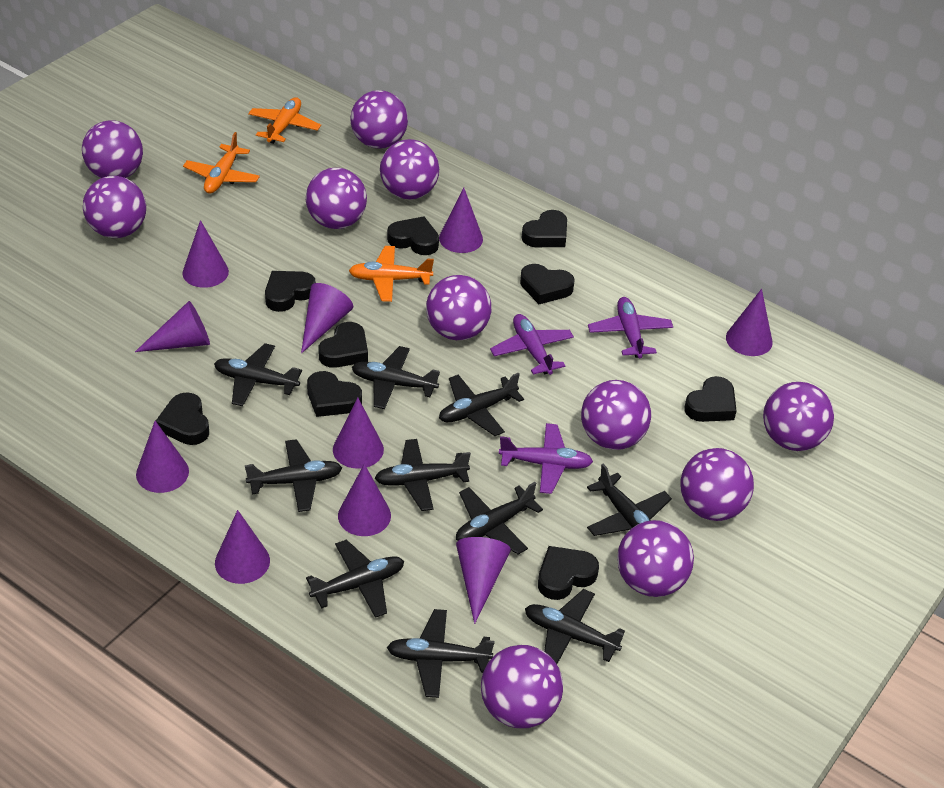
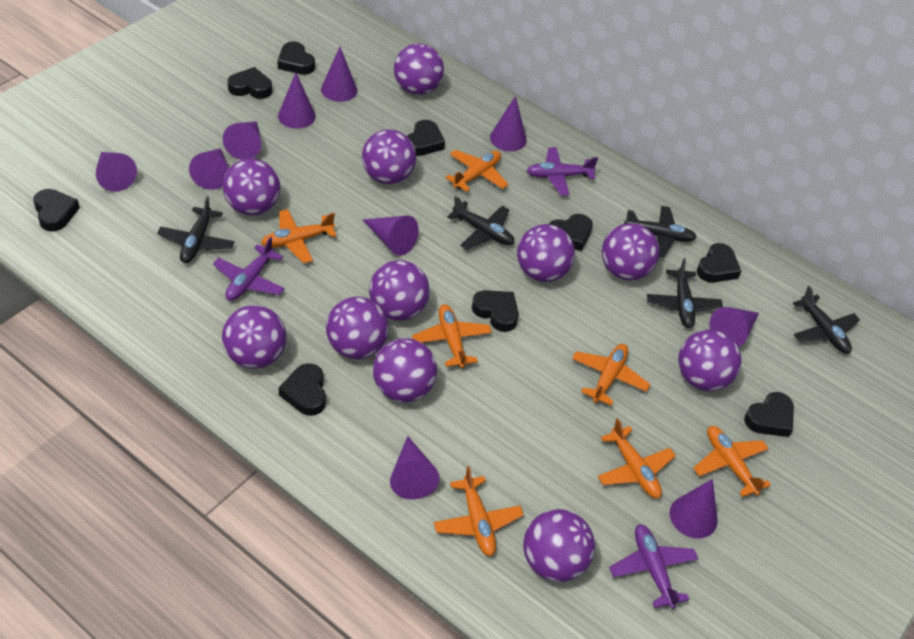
black plane: 10 -> 5
orange plane: 3 -> 7

